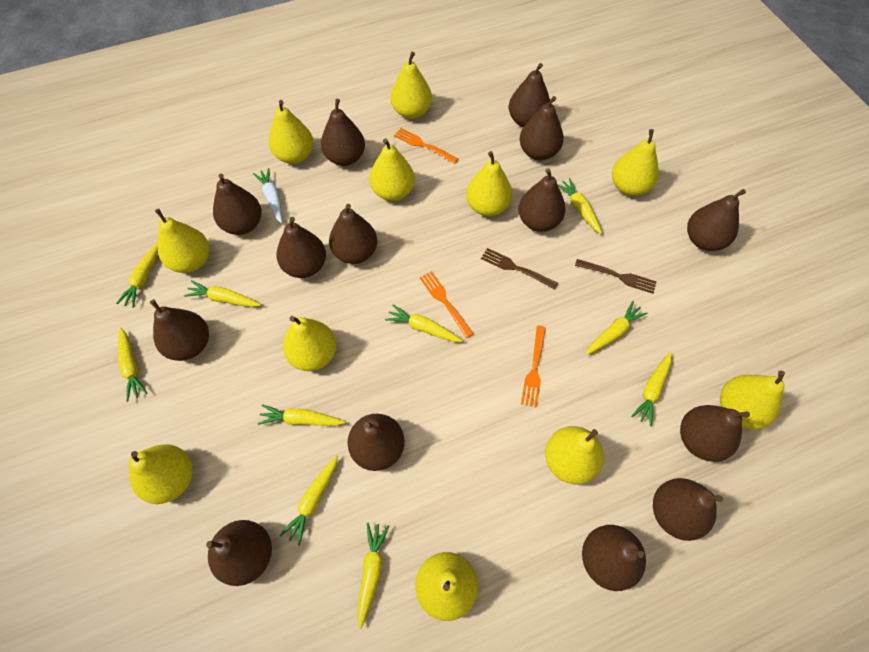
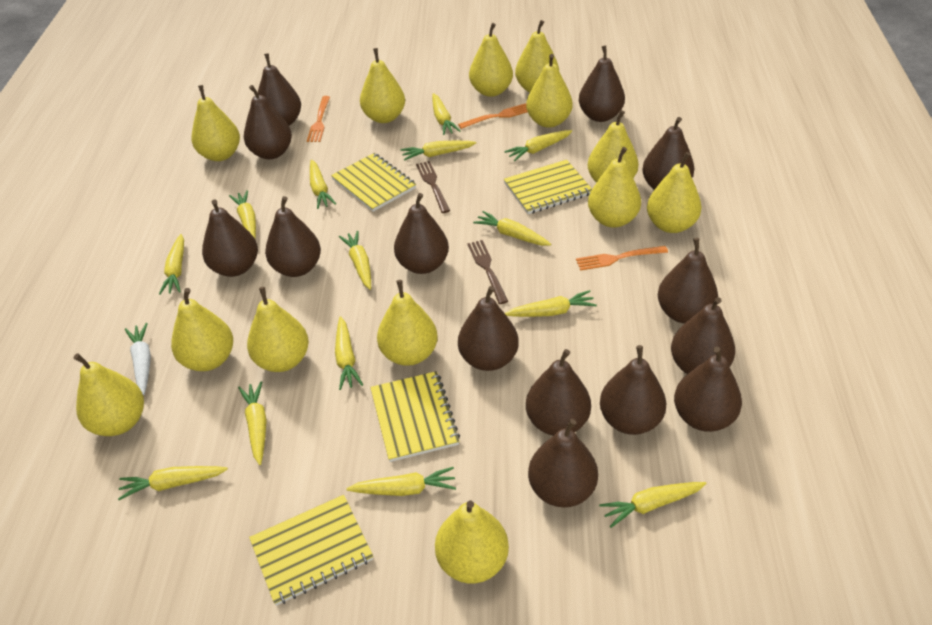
yellow carrot: 10 -> 14
yellow notebook: 0 -> 4
yellow pear: 11 -> 13

